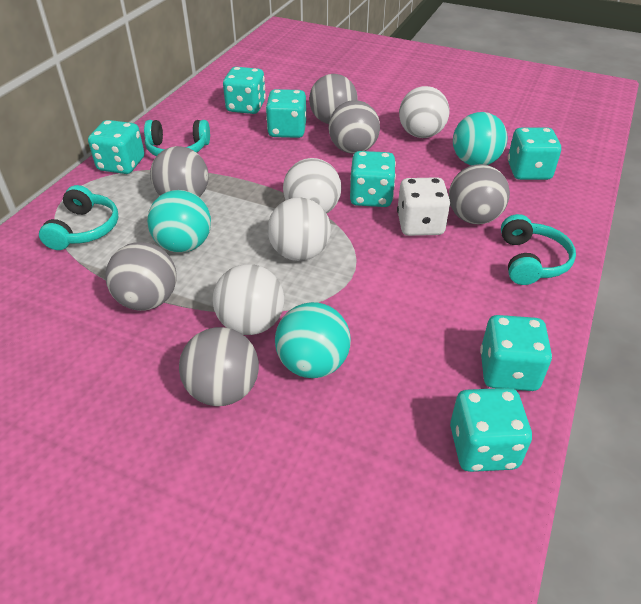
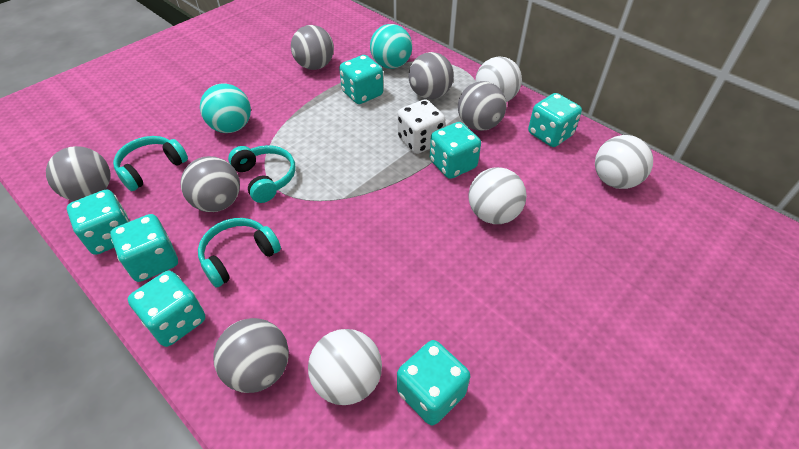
turquoise ball: 3 -> 2

